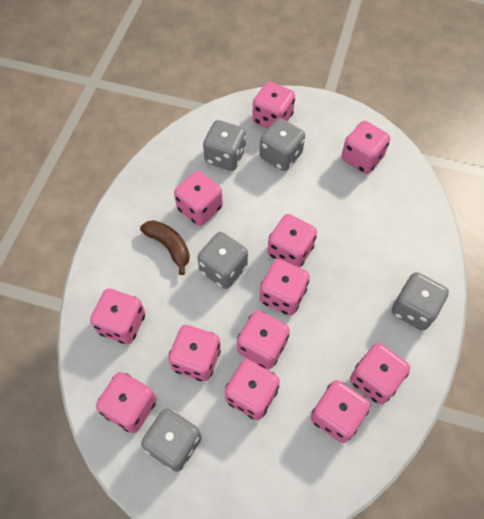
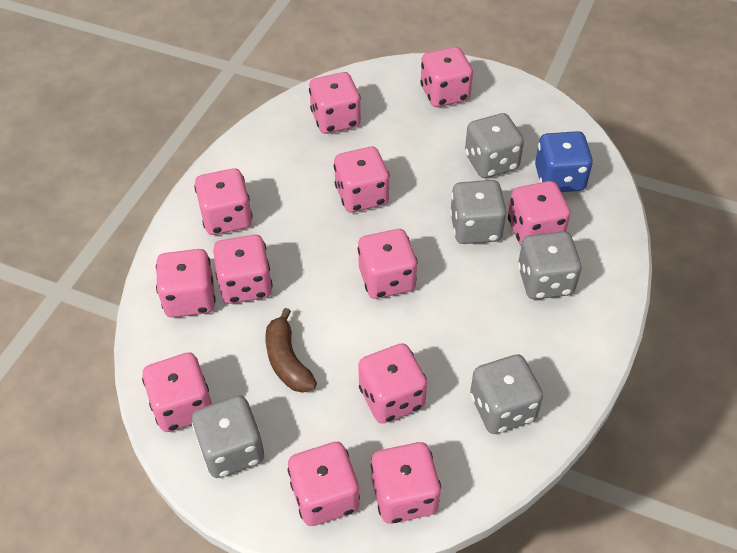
blue dice: 0 -> 1

